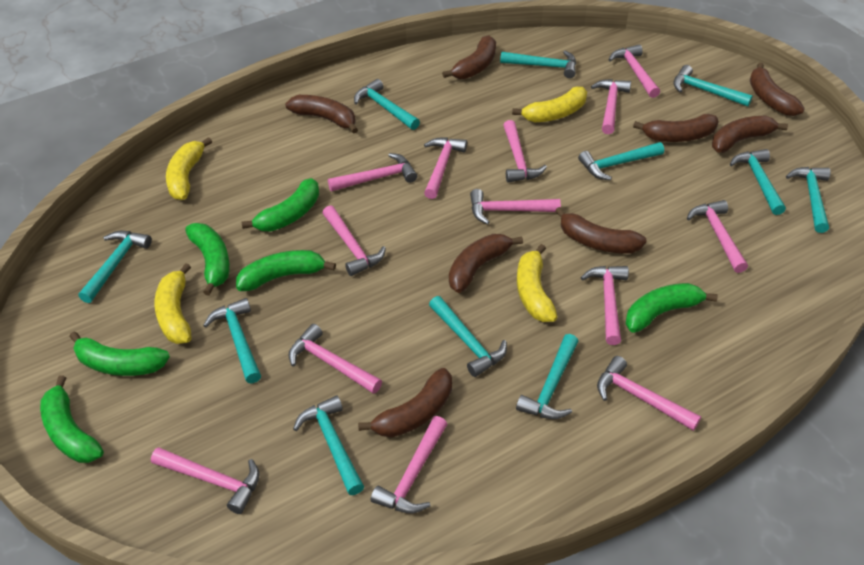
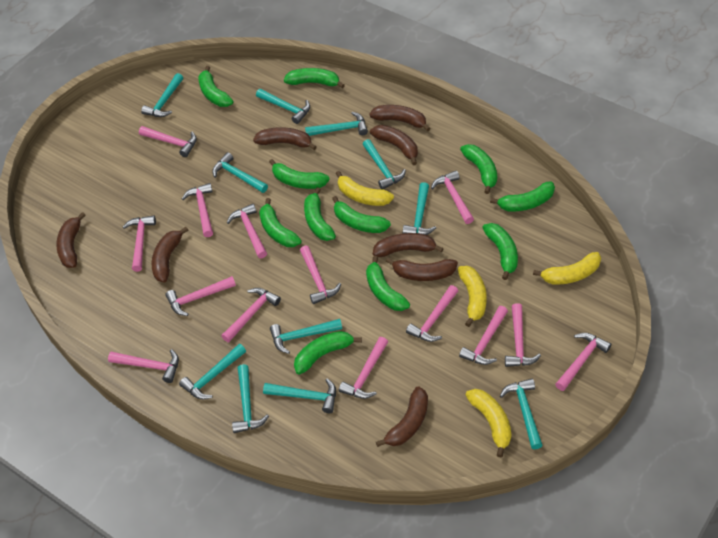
green banana: 6 -> 11
pink hammer: 13 -> 14

